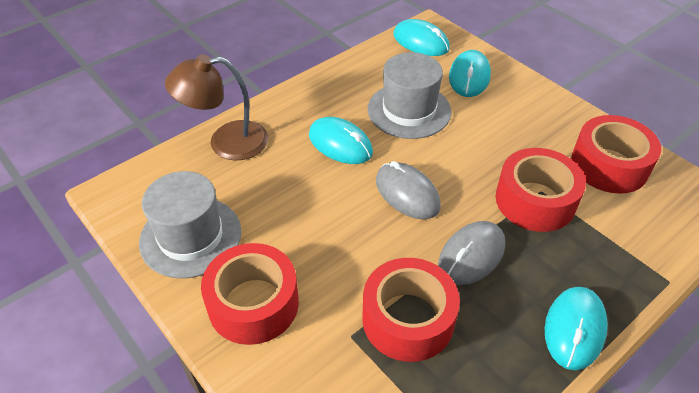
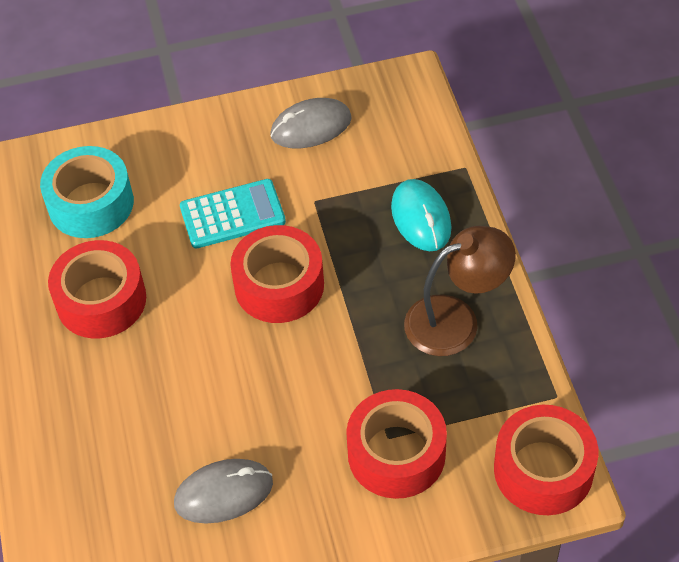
grey hat: 2 -> 0
turquoise calculator: 0 -> 1
turquoise mouse: 4 -> 1
turquoise tape: 0 -> 1

